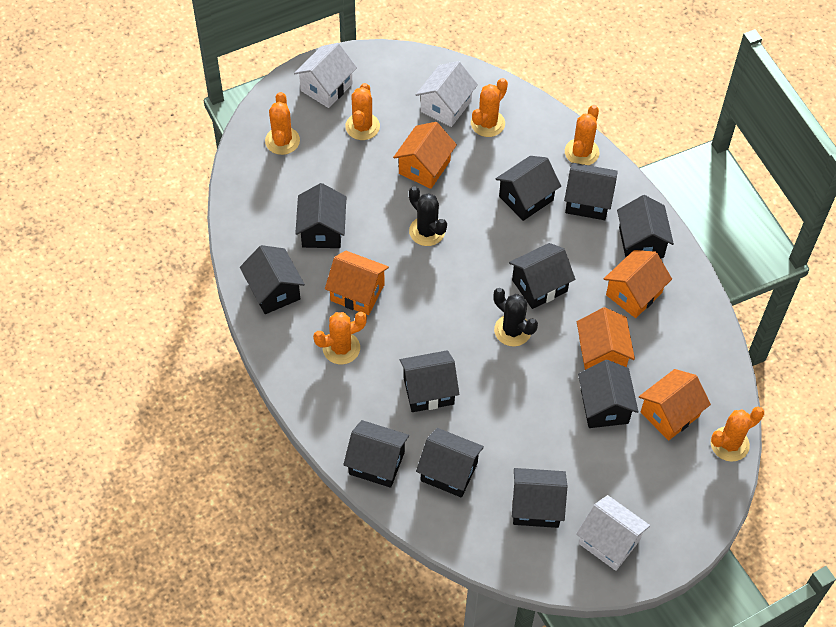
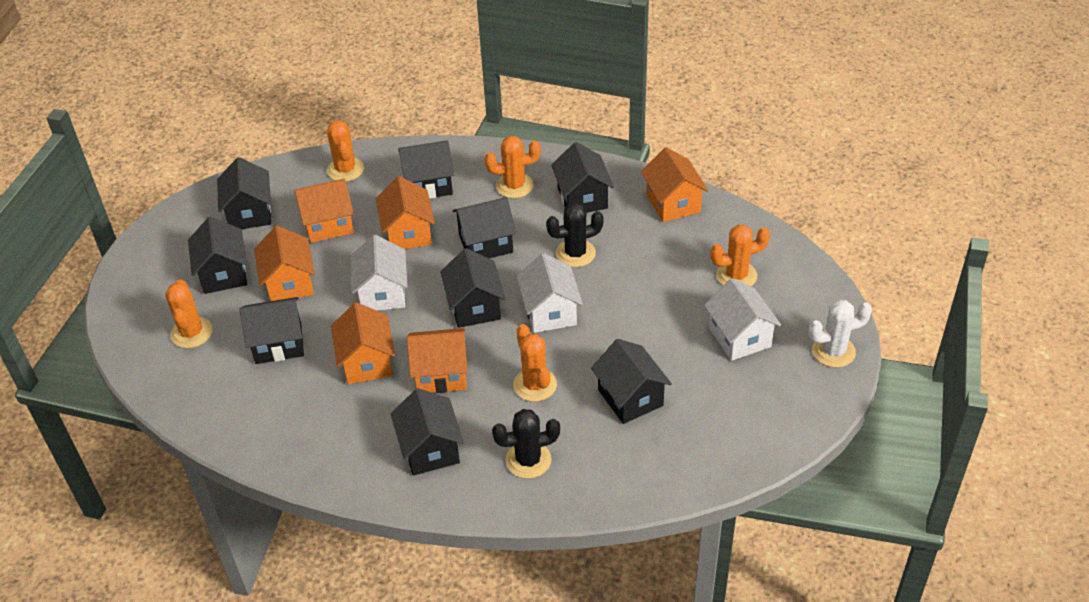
black house: 11 -> 9
orange cactus: 6 -> 5
orange house: 5 -> 6
white cactus: 0 -> 1

